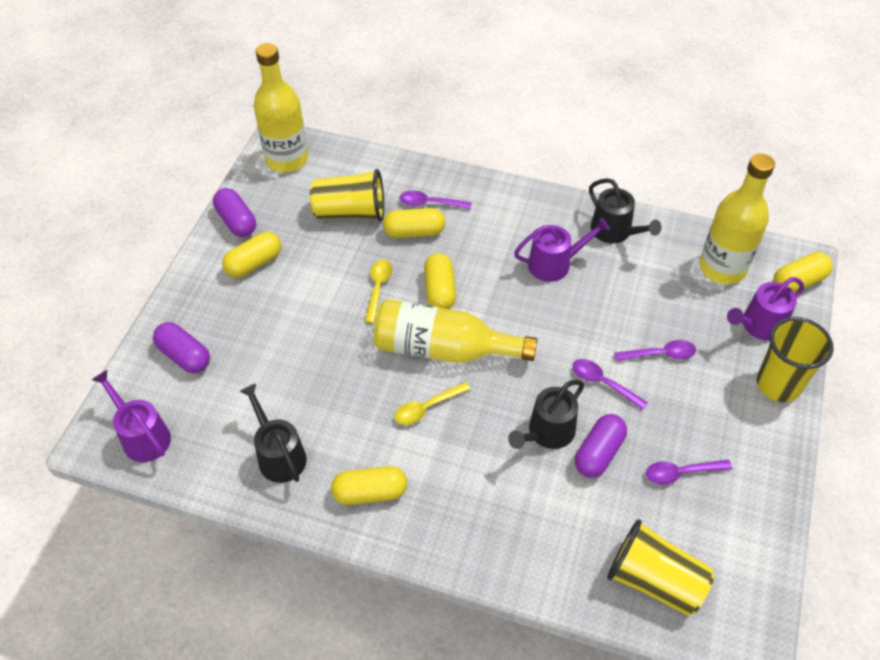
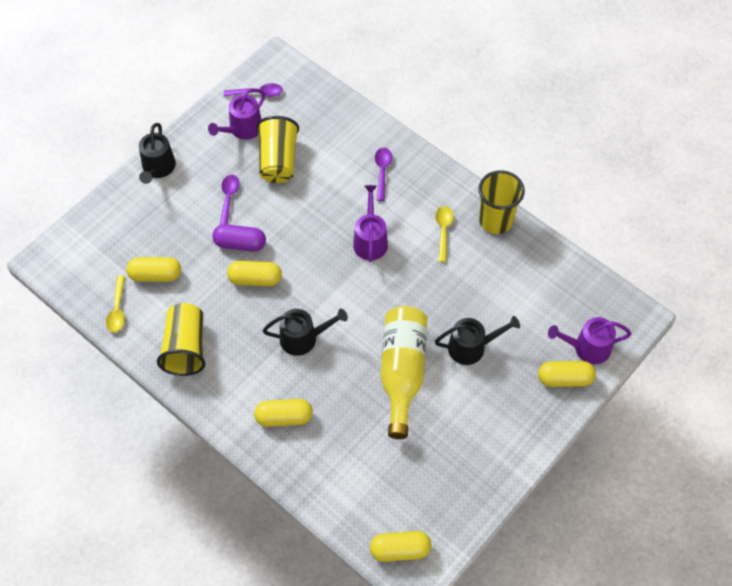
purple capsule: 3 -> 1
purple spoon: 4 -> 3
yellow bottle: 3 -> 1

